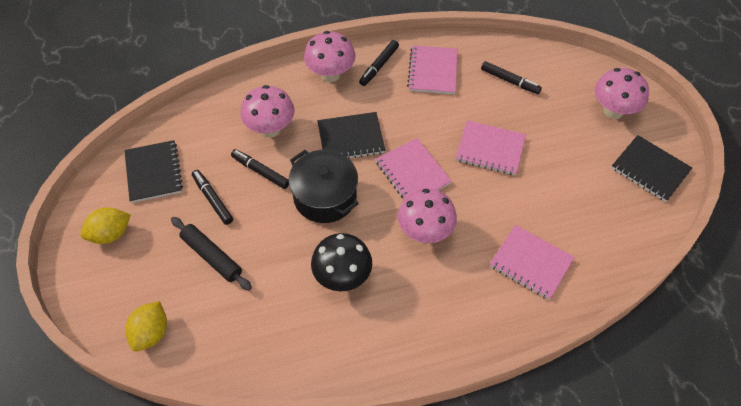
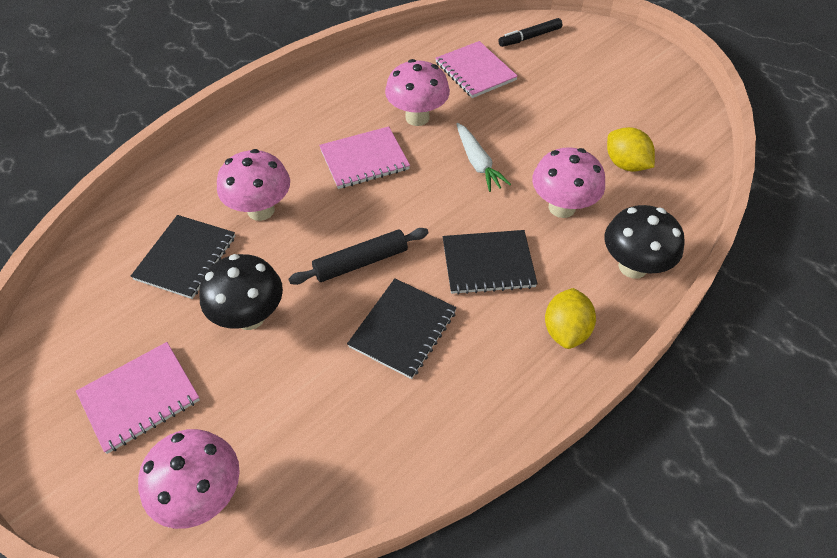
black marker: 4 -> 1
black mushroom: 1 -> 2
black pot: 1 -> 0
pink notebook: 4 -> 3
white carrot: 0 -> 1

